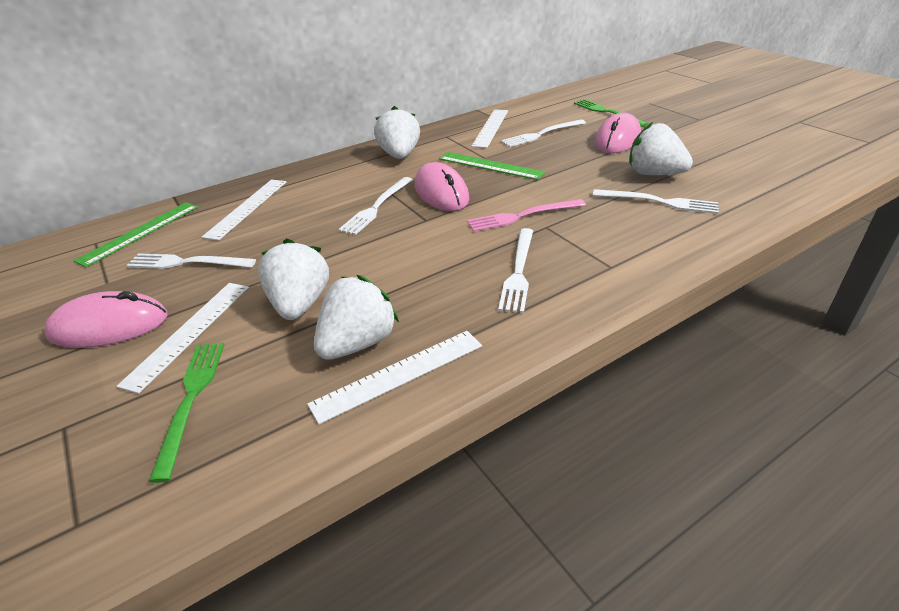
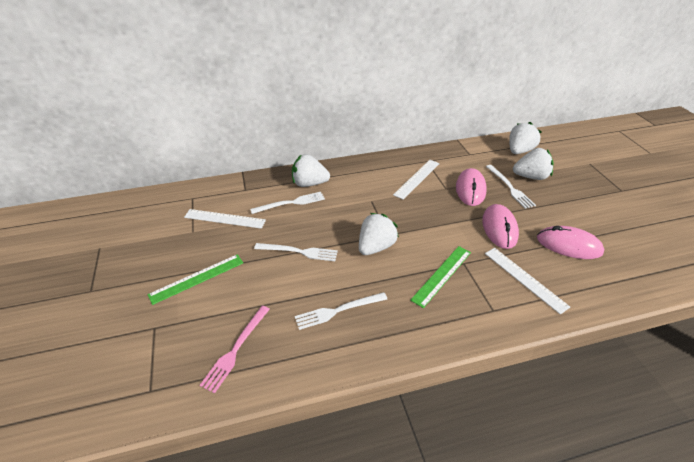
green fork: 2 -> 0
white fork: 5 -> 4
white ruler: 4 -> 3

